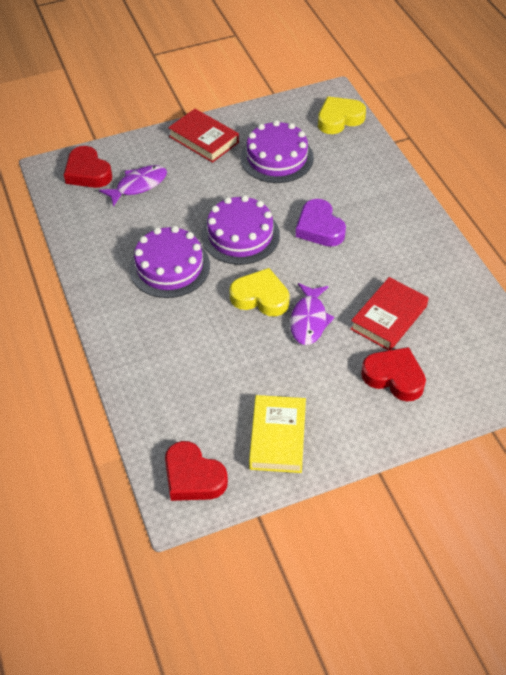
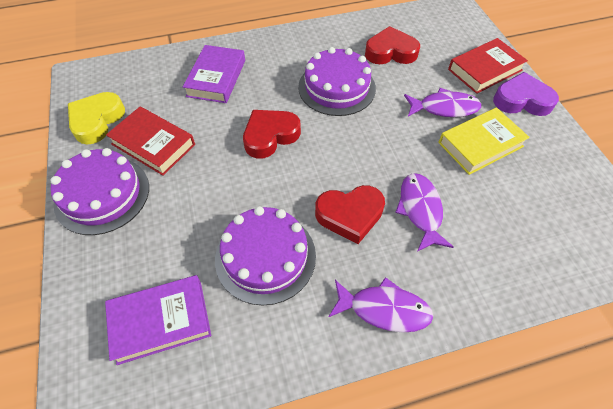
purple book: 0 -> 2
purple fish: 2 -> 3
yellow heart: 2 -> 1

